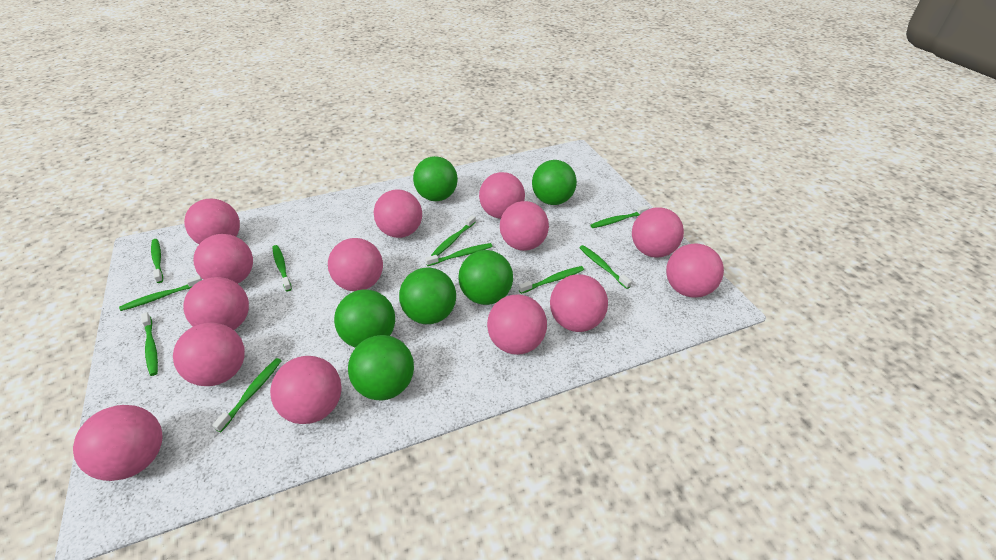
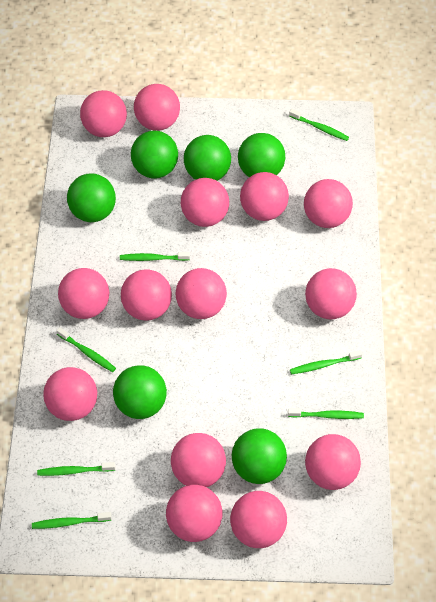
green toothbrush: 10 -> 7

